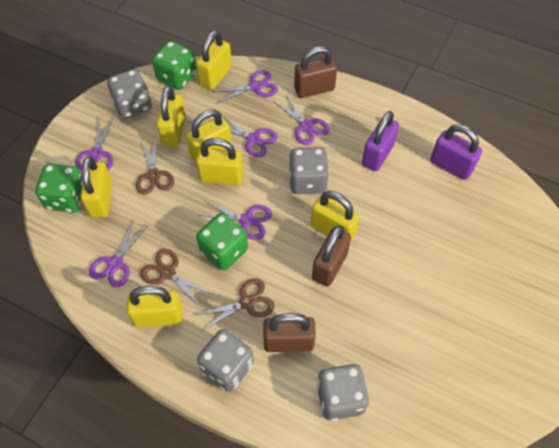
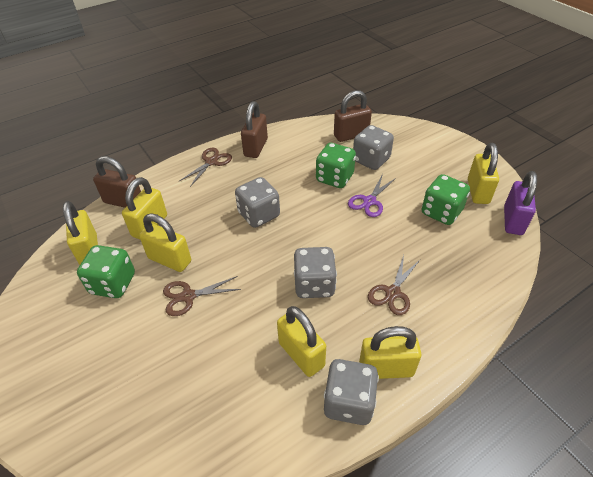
purple padlock: 2 -> 1
purple scissors: 6 -> 1
yellow padlock: 7 -> 6

